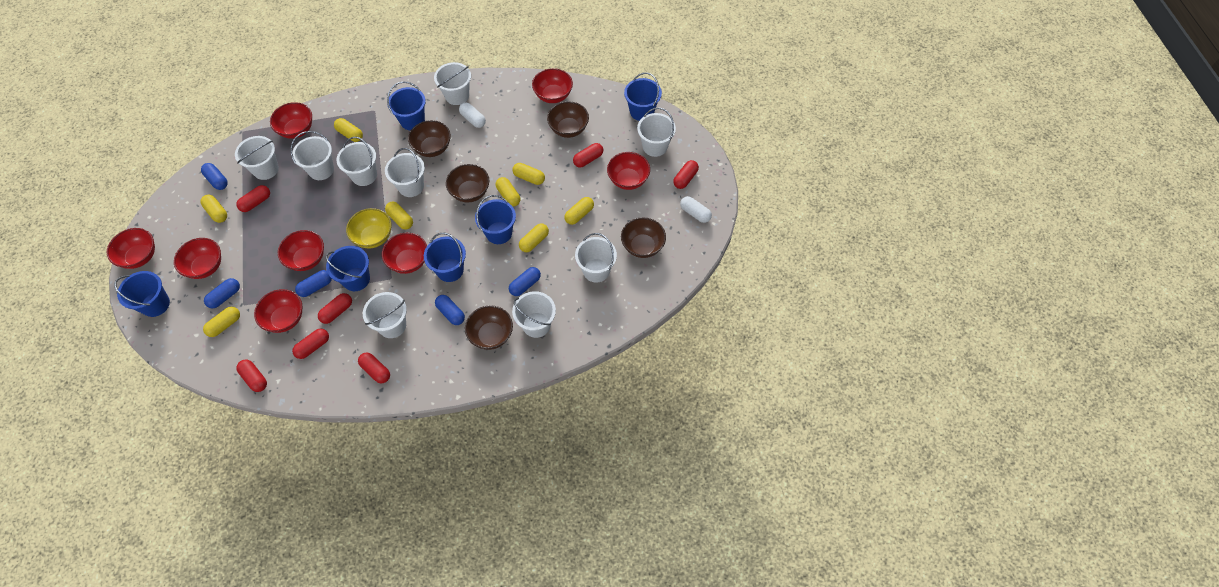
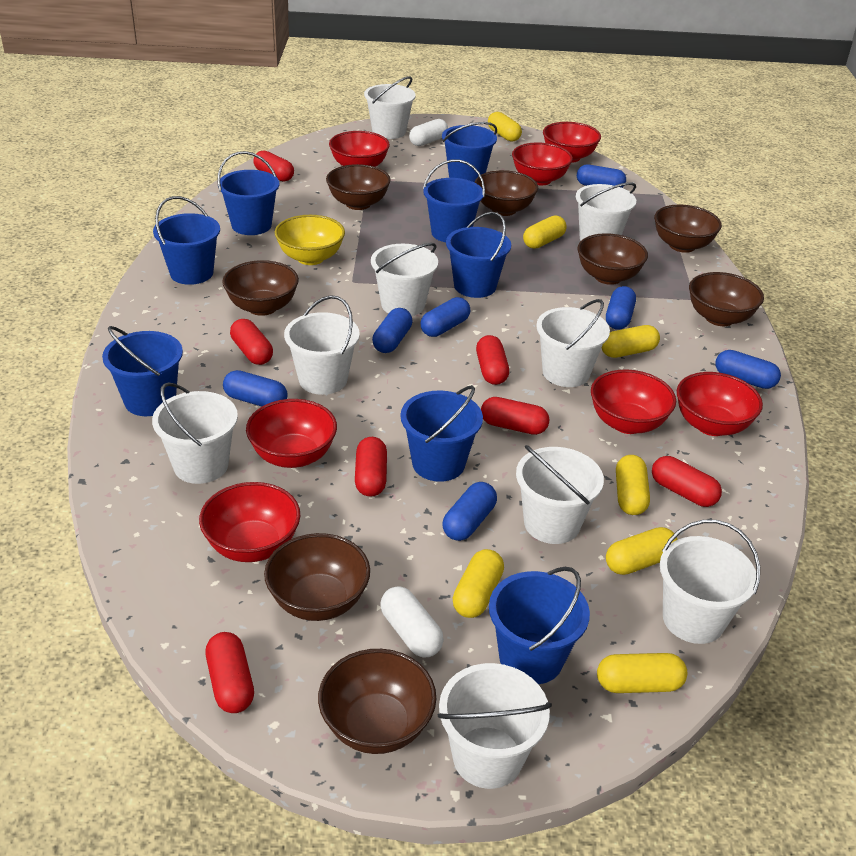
blue bucket: 6 -> 8
blue capsule: 5 -> 7
brown bowl: 5 -> 8
red bowl: 8 -> 7
yellow capsule: 8 -> 7

